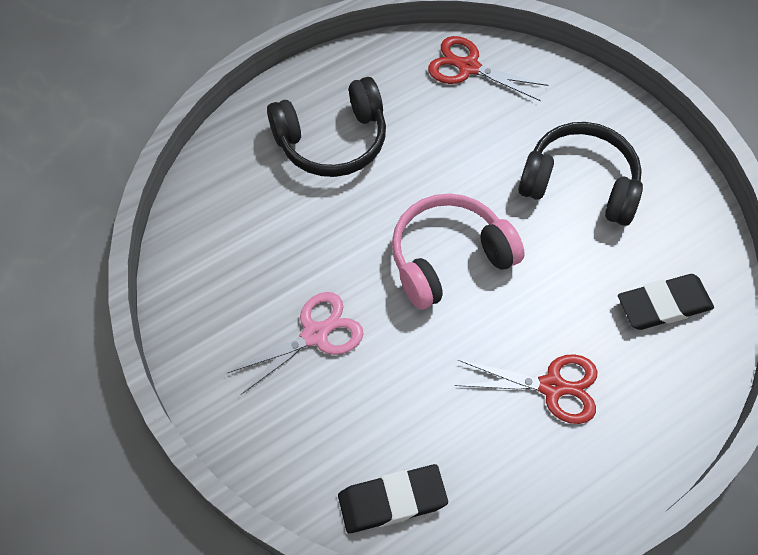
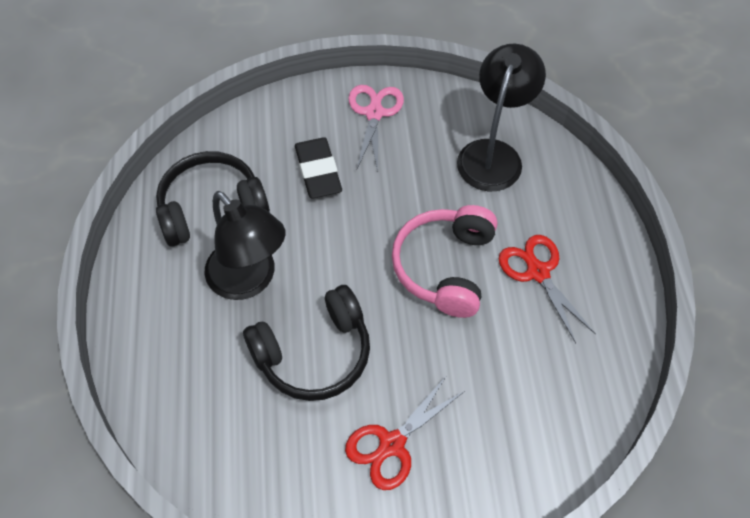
black eraser: 2 -> 1
black lamp: 0 -> 2

